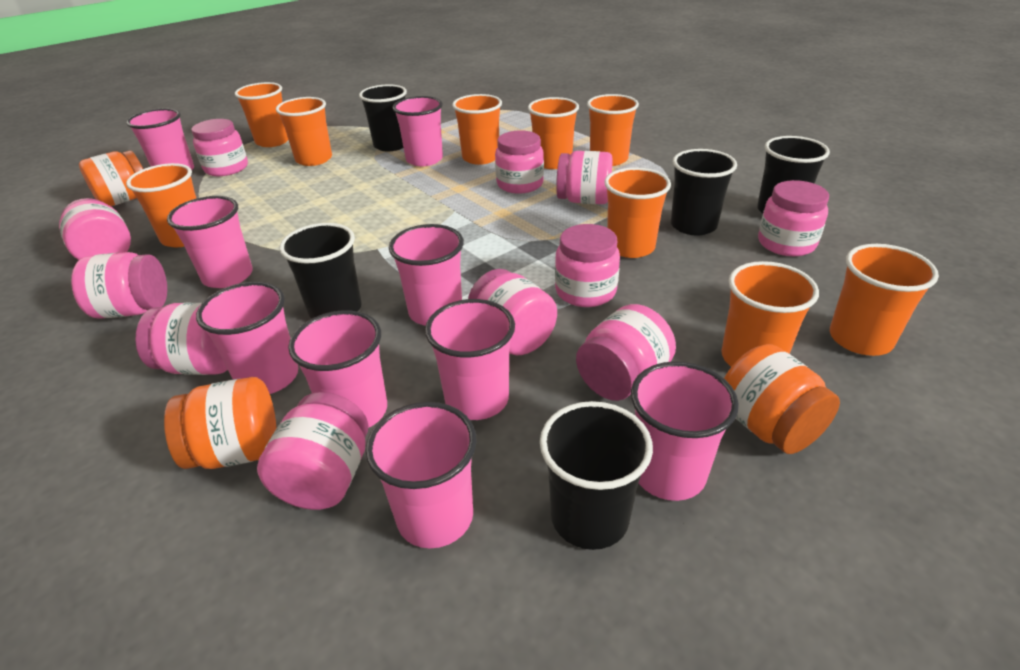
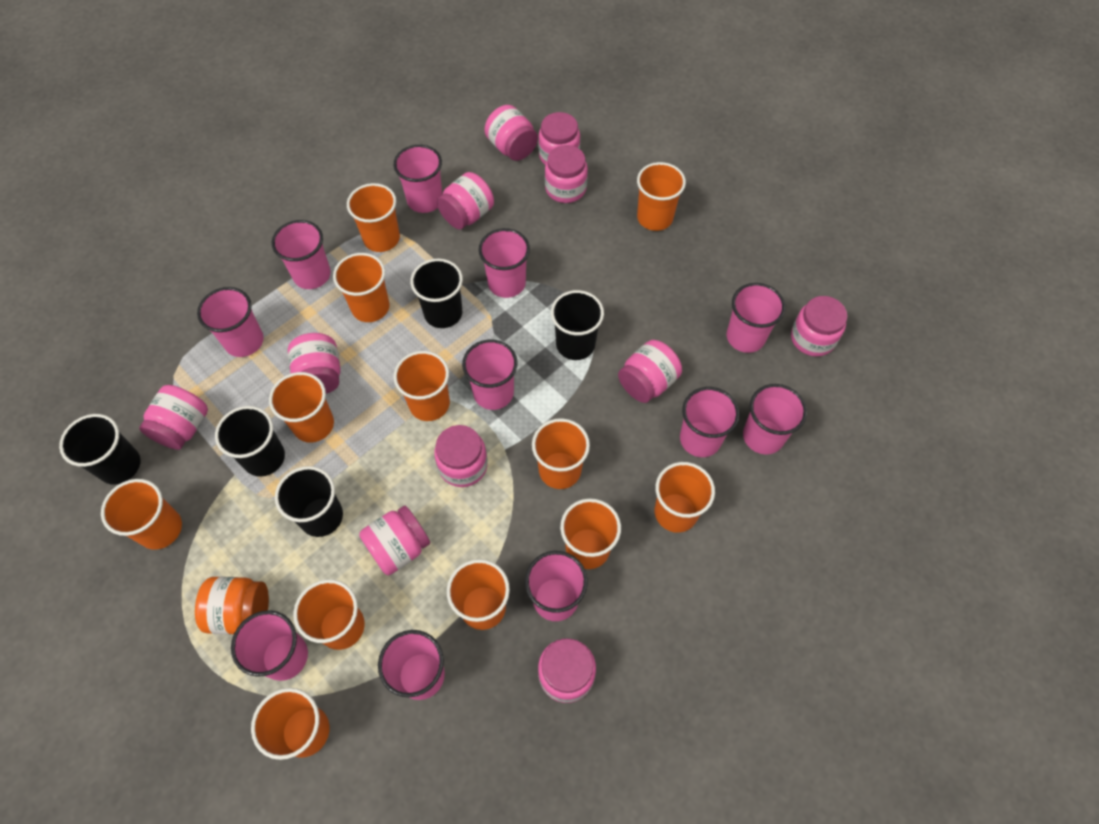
orange cup: 9 -> 12
orange jar: 3 -> 1
pink cup: 9 -> 11

